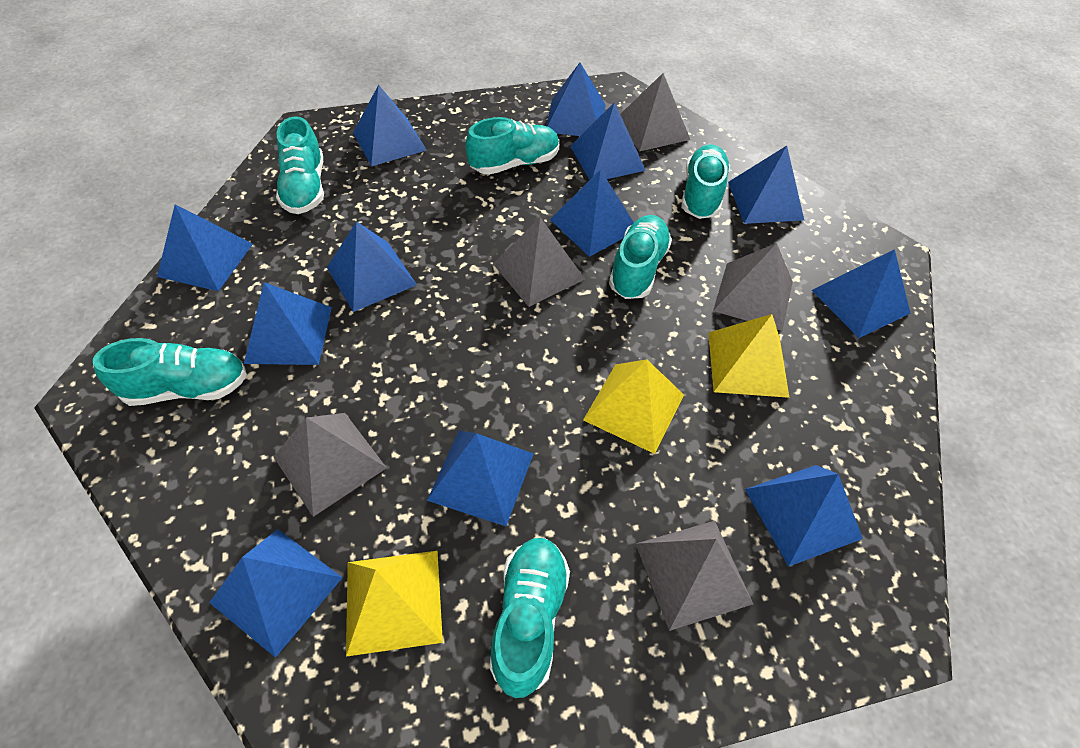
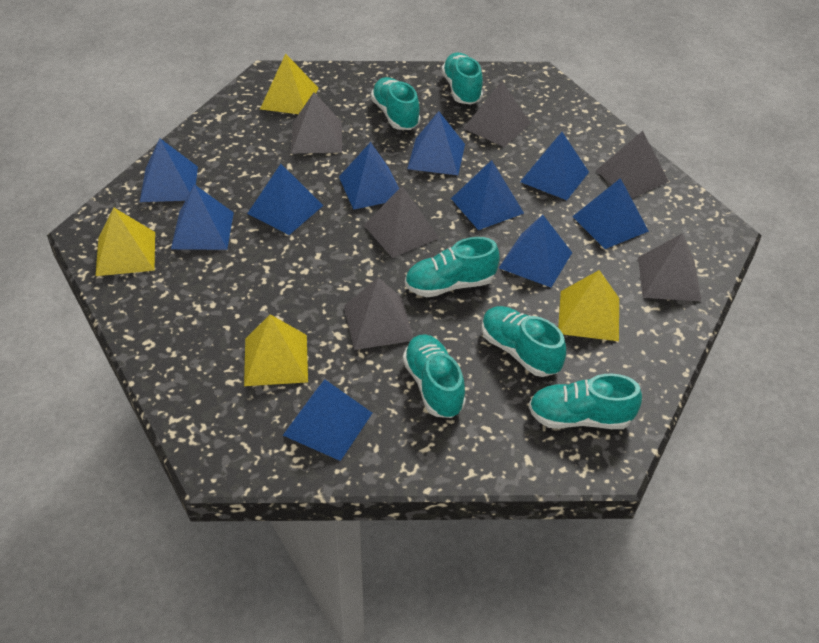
blue pyramid: 12 -> 10
grey pyramid: 5 -> 6
yellow pyramid: 3 -> 4

